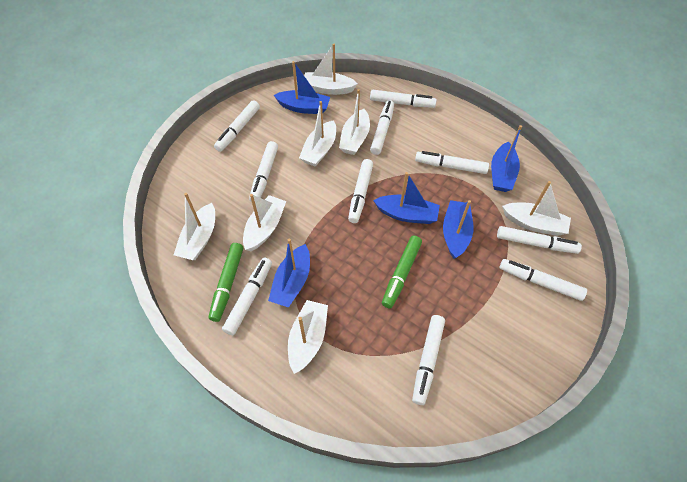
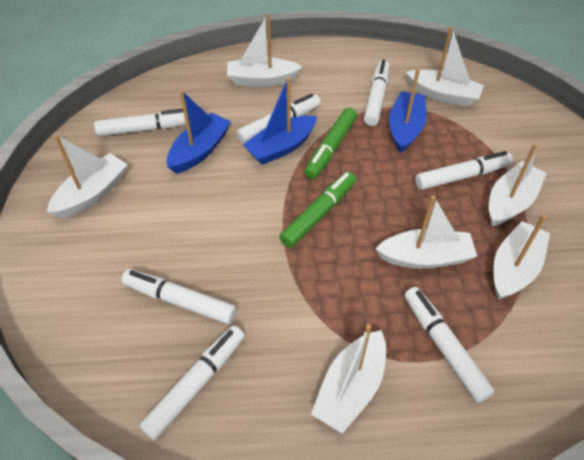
blue boat: 5 -> 3
white marker: 10 -> 7

